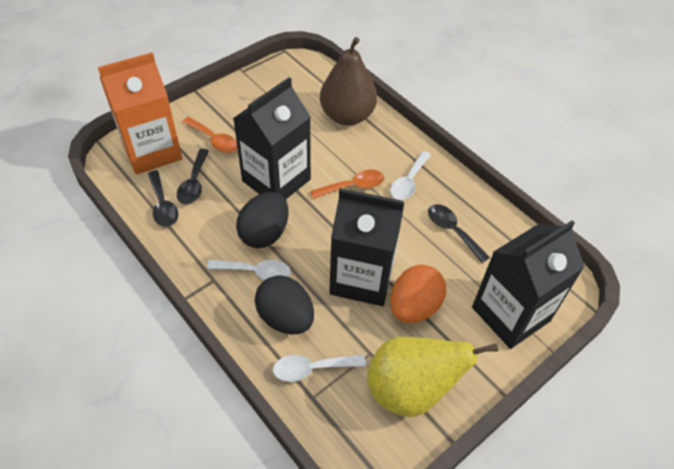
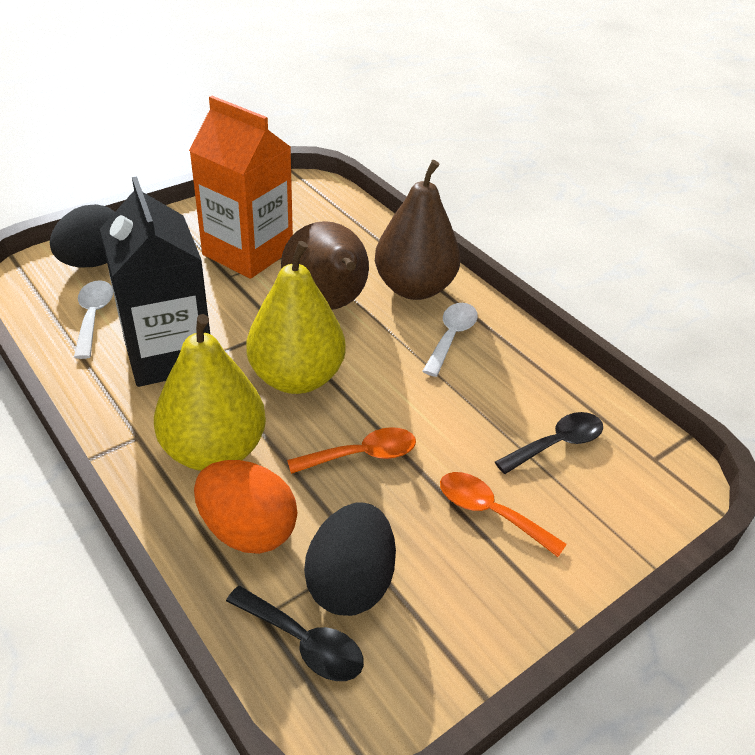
black carton: 3 -> 1
black spoon: 3 -> 2
brown pear: 1 -> 2
white spoon: 3 -> 2
yellow pear: 1 -> 2

